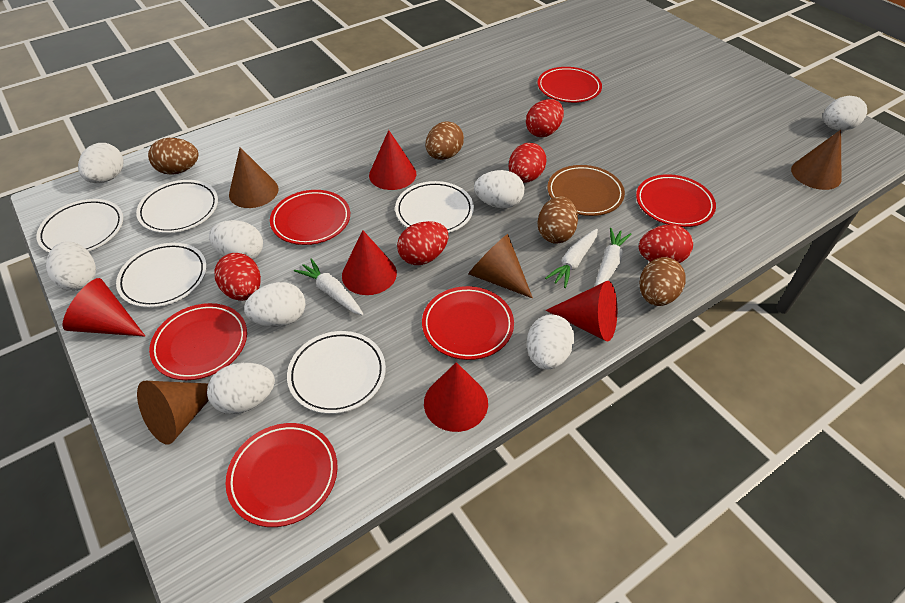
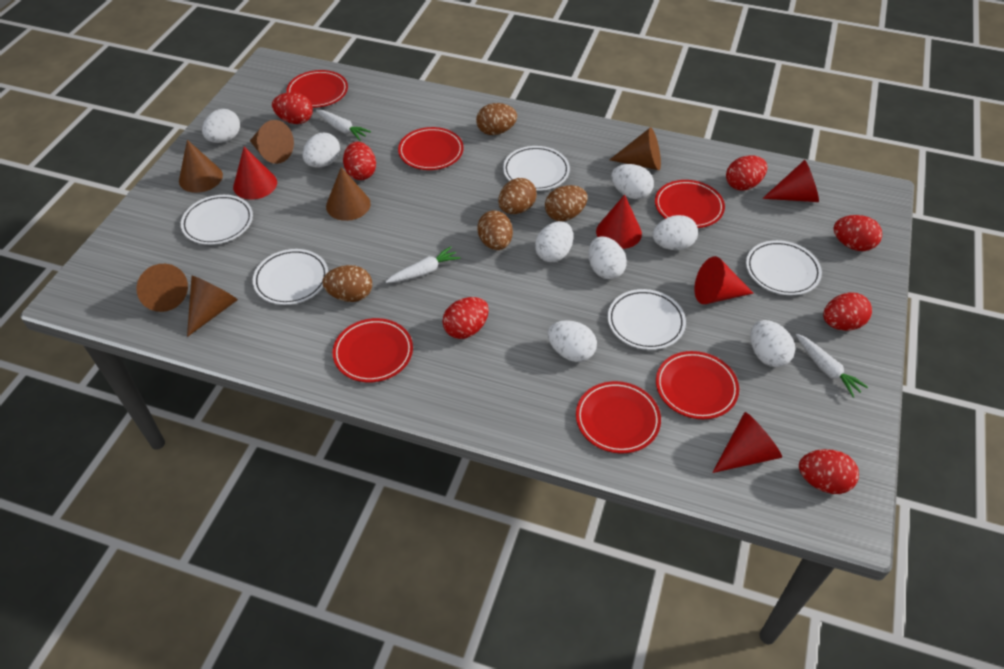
brown cone: 4 -> 6
brown egg: 4 -> 5
brown plate: 1 -> 0
red egg: 5 -> 7

